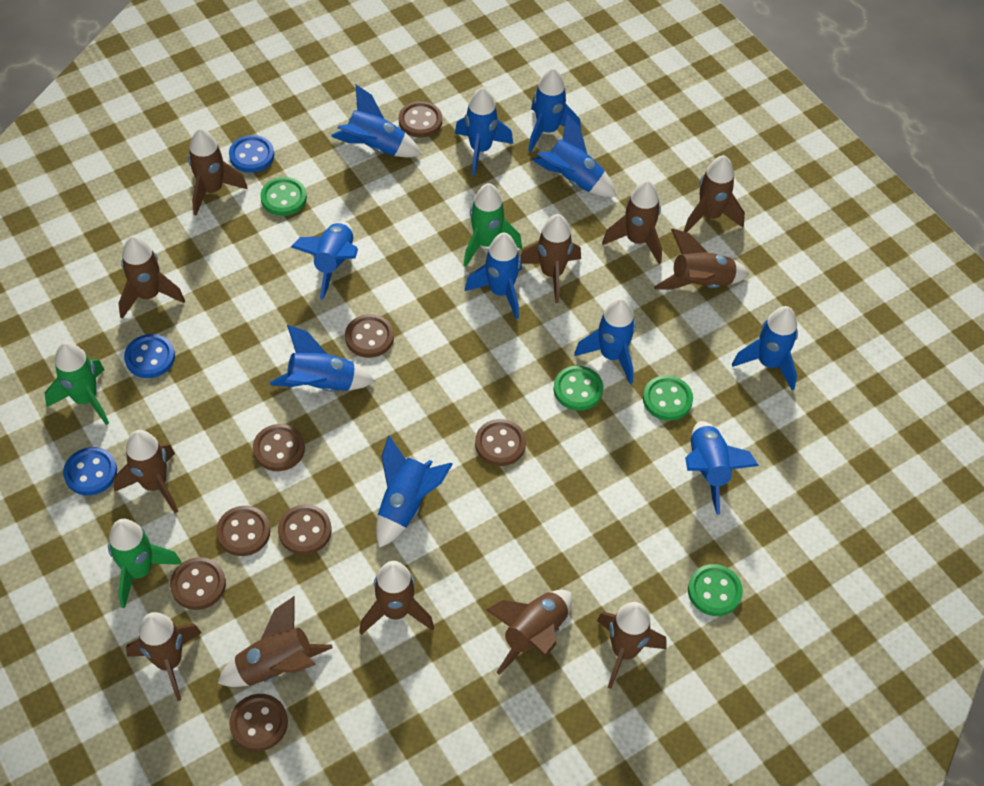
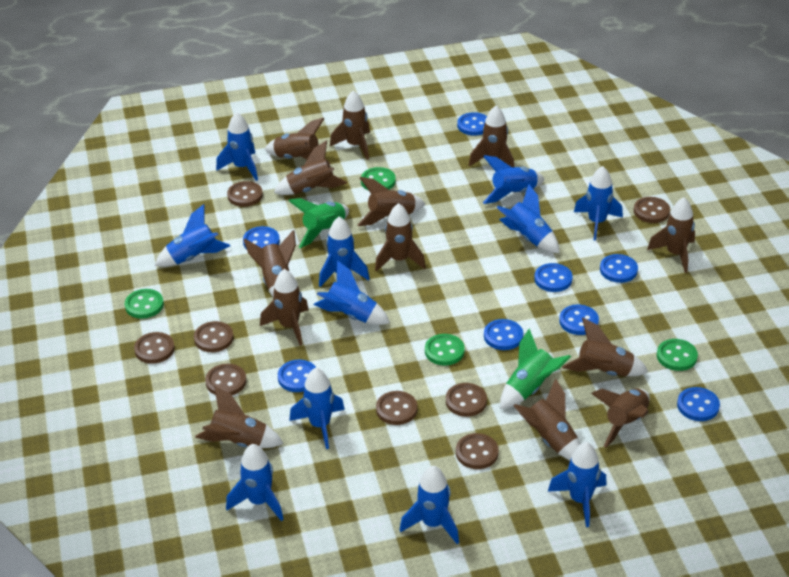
blue button: 3 -> 8
brown rocket: 12 -> 13
green rocket: 3 -> 2

